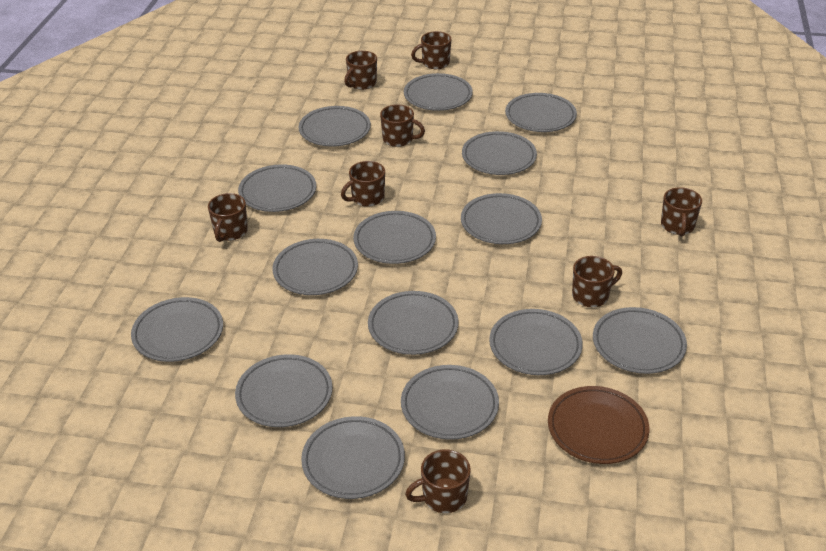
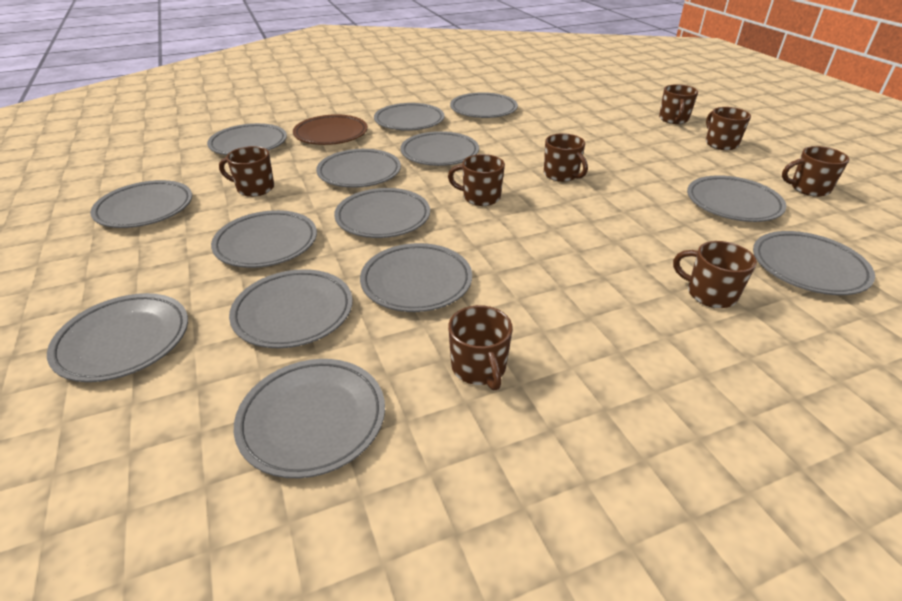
grey plate: 15 -> 14

